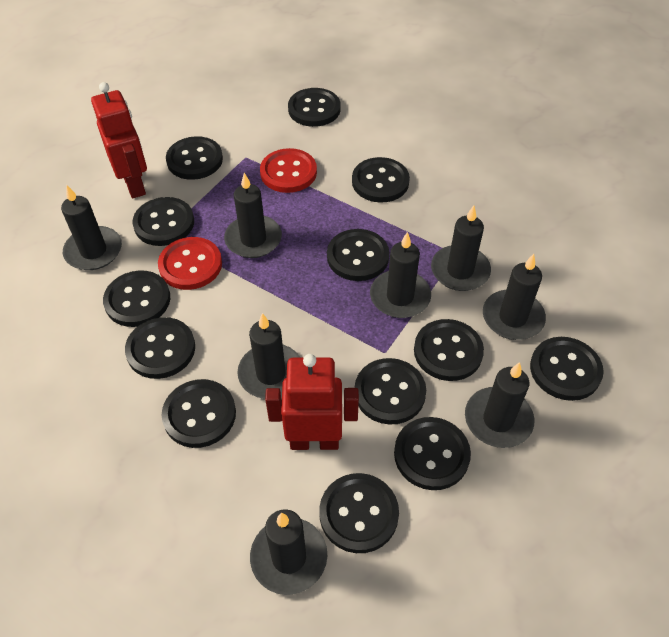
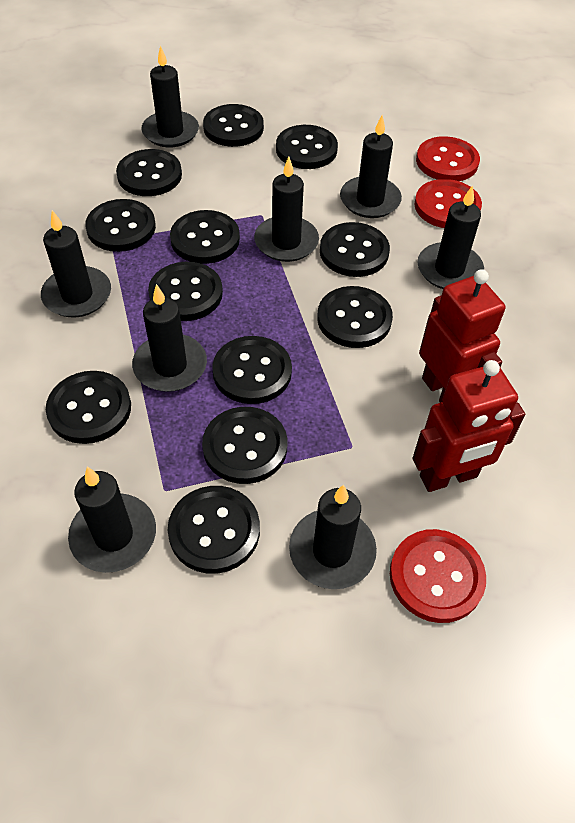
black button: 13 -> 12
red button: 2 -> 3

